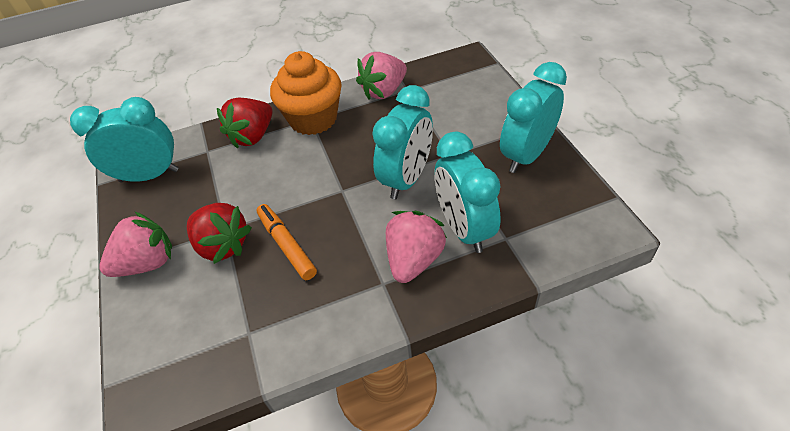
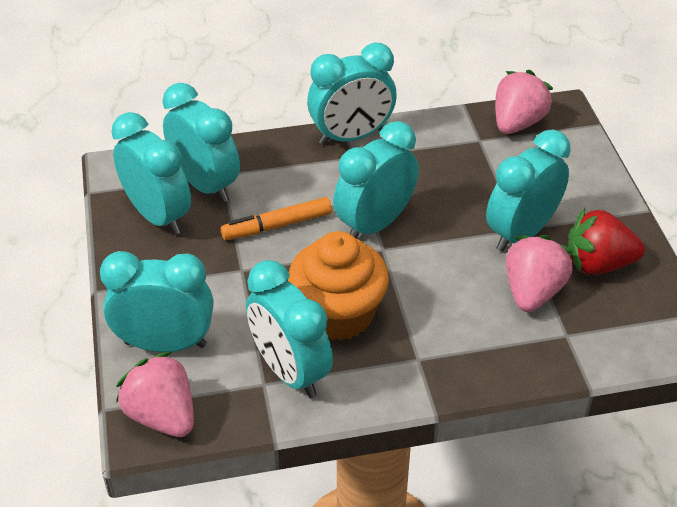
red strawberry: 2 -> 1
turquoise clock: 4 -> 7

